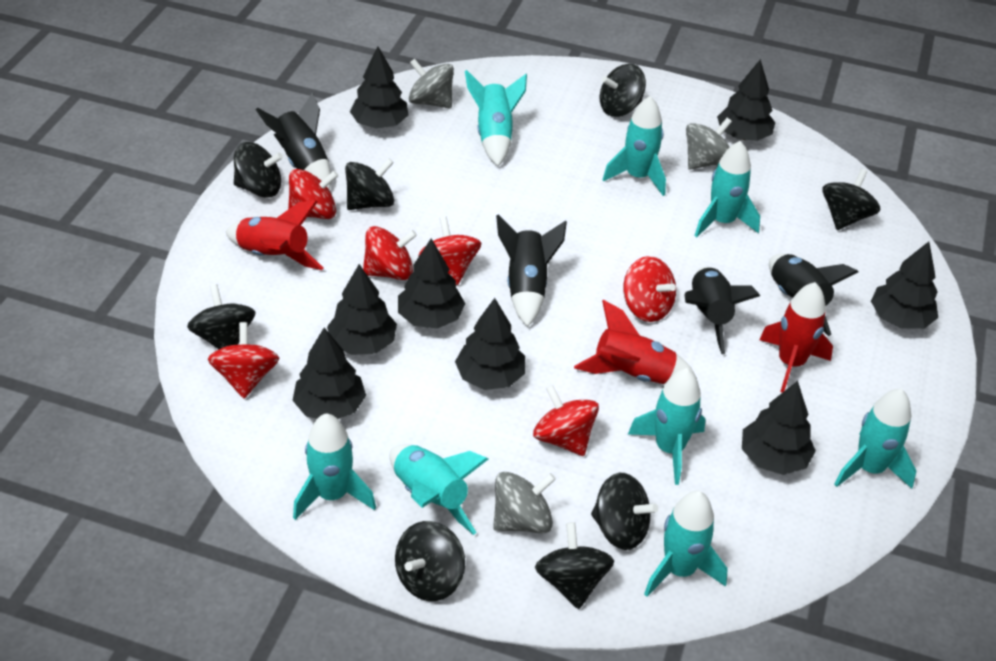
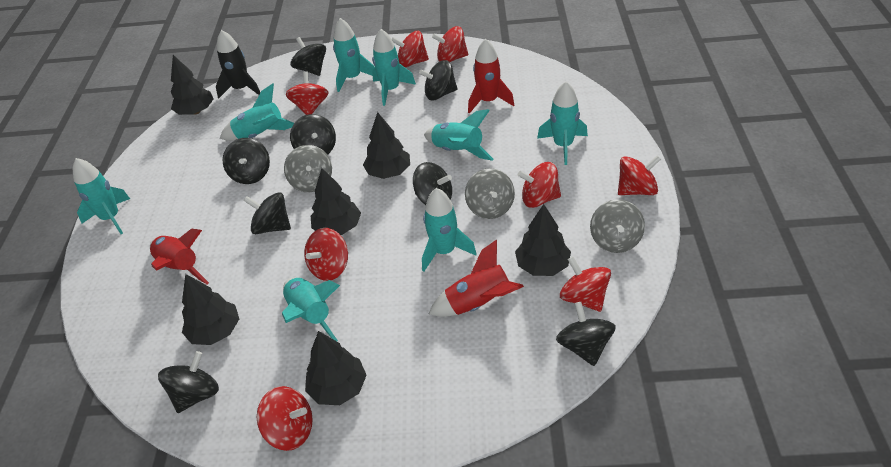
black rocket: 4 -> 1
black tree: 8 -> 6
red spinning top: 6 -> 8

